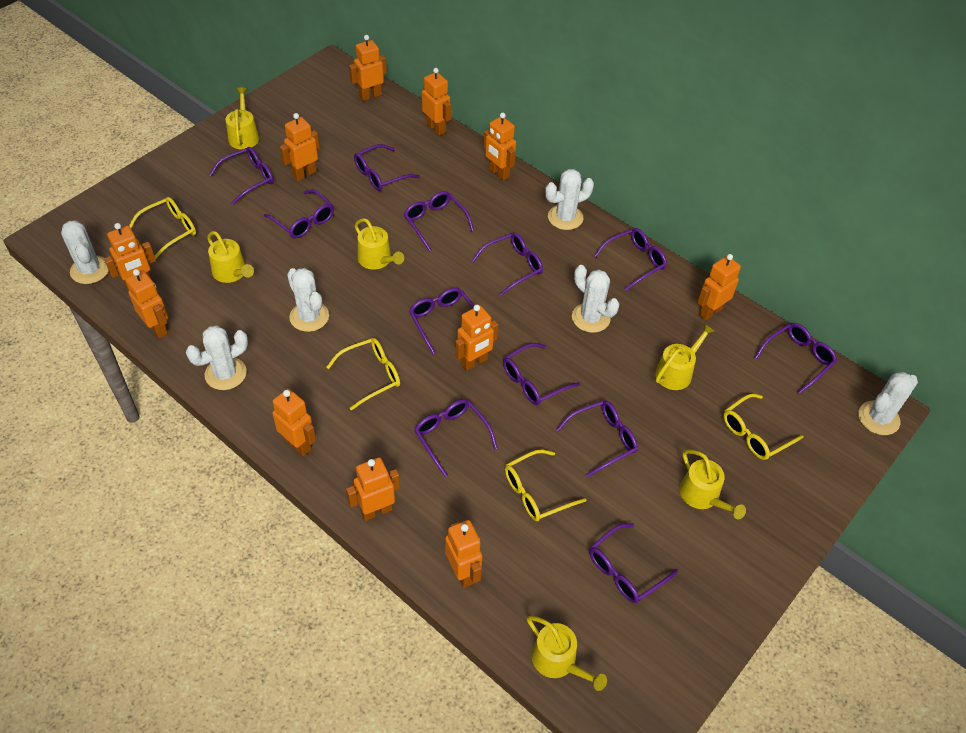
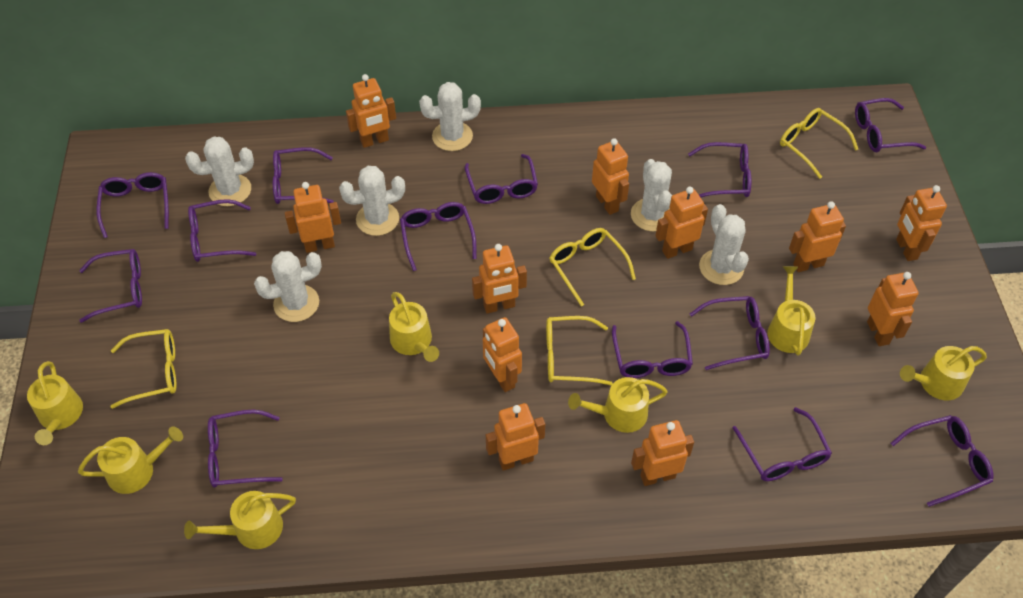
purple glasses: 12 -> 13
yellow watering can: 6 -> 7

